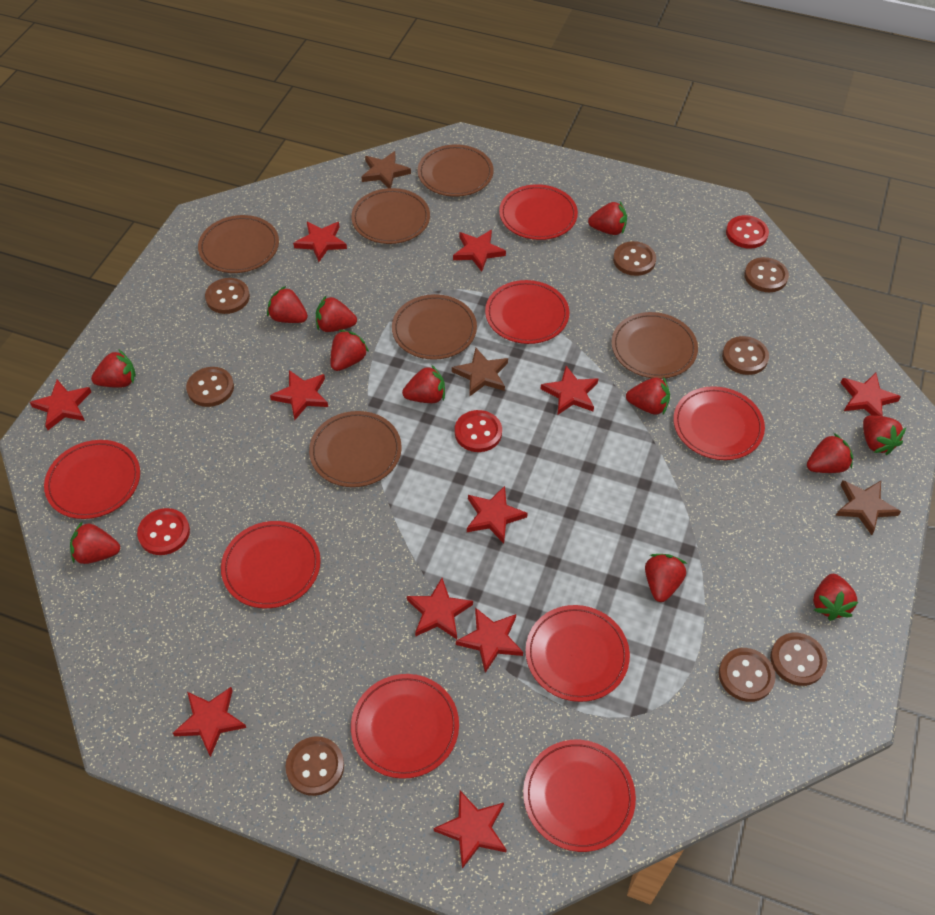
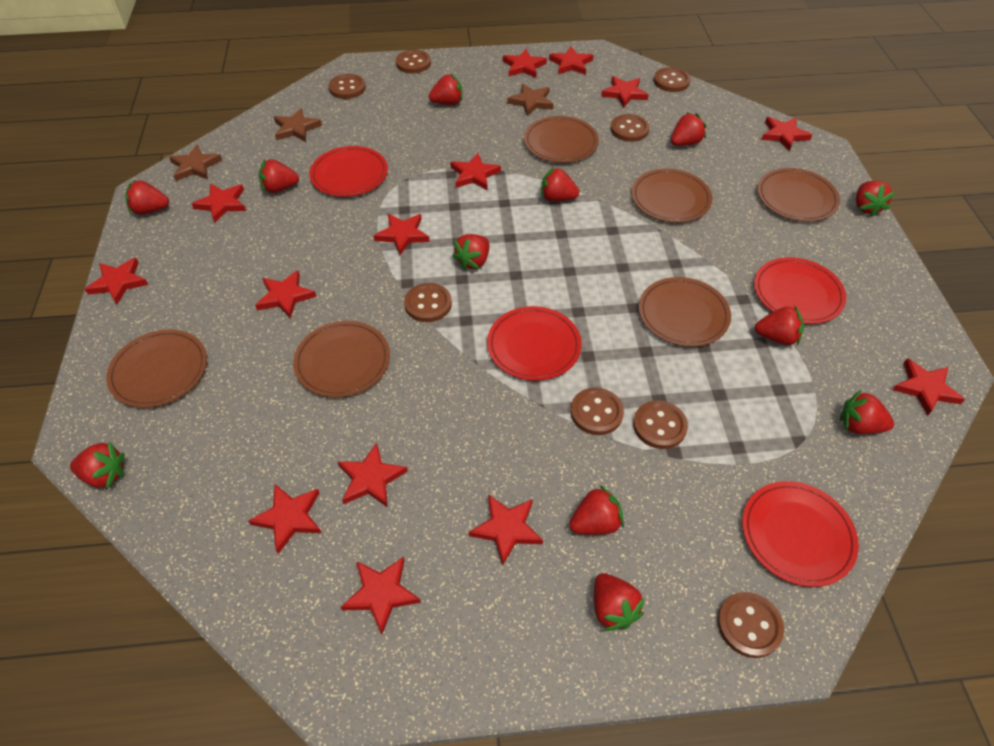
red button: 3 -> 0
red plate: 8 -> 4
red star: 11 -> 14

